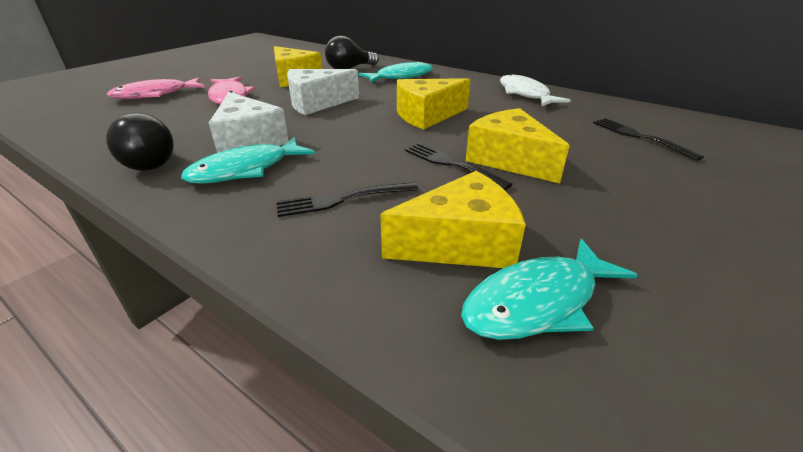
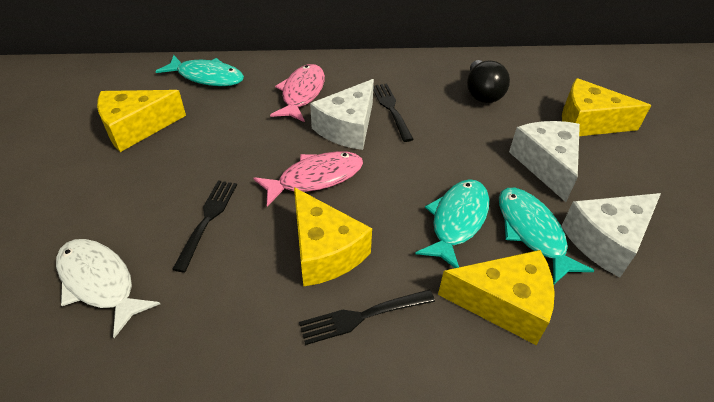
black light bulb: 2 -> 1
white cheese: 2 -> 3

